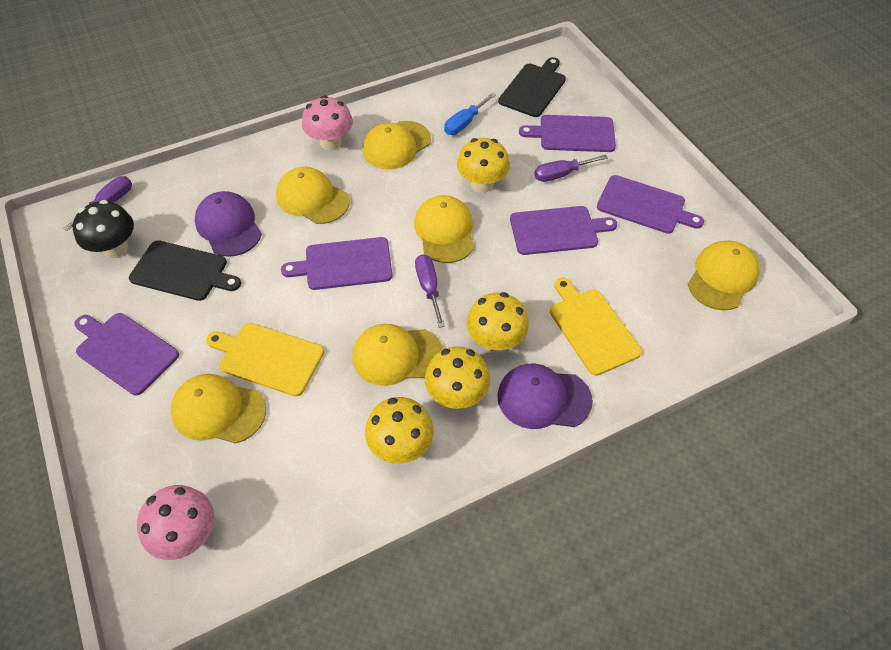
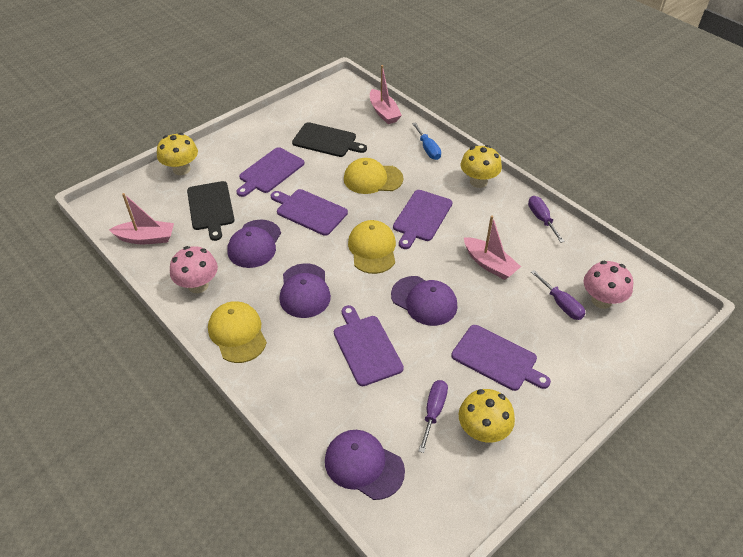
black mushroom: 1 -> 0
pink boat: 0 -> 3
purple cap: 2 -> 4
yellow cap: 6 -> 3
yellow cutting board: 2 -> 0
yellow mushroom: 4 -> 3

